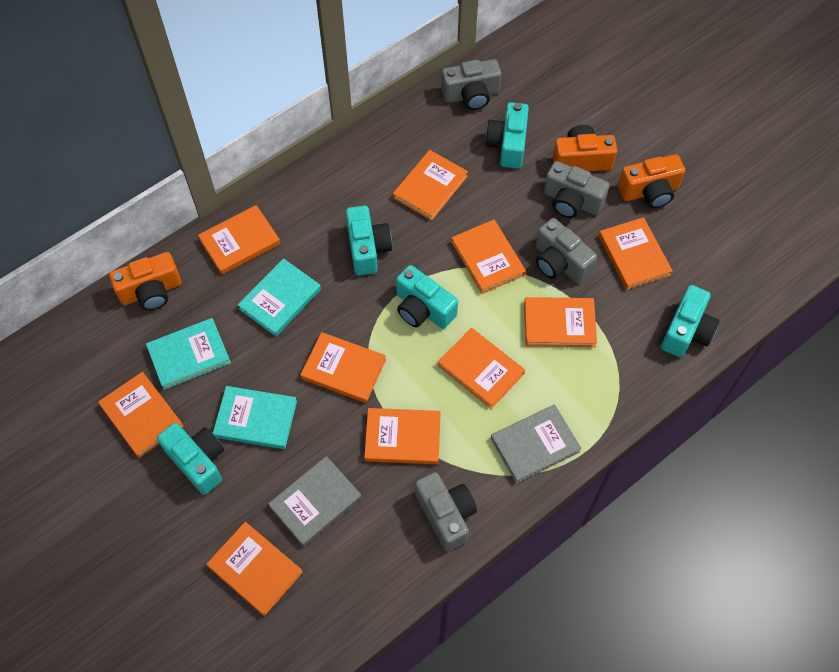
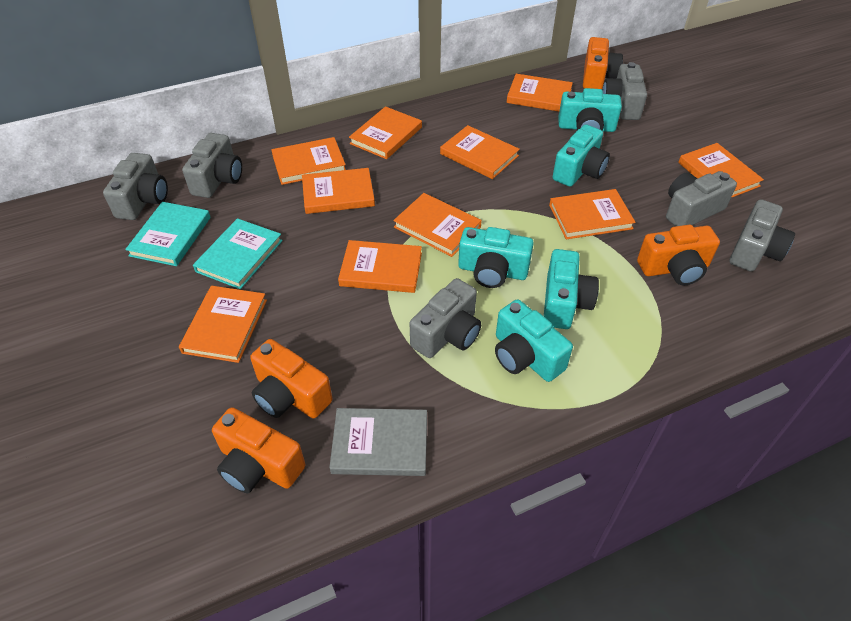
grey book: 2 -> 1
grey camera: 4 -> 6
orange camera: 3 -> 4
turquoise book: 3 -> 2

